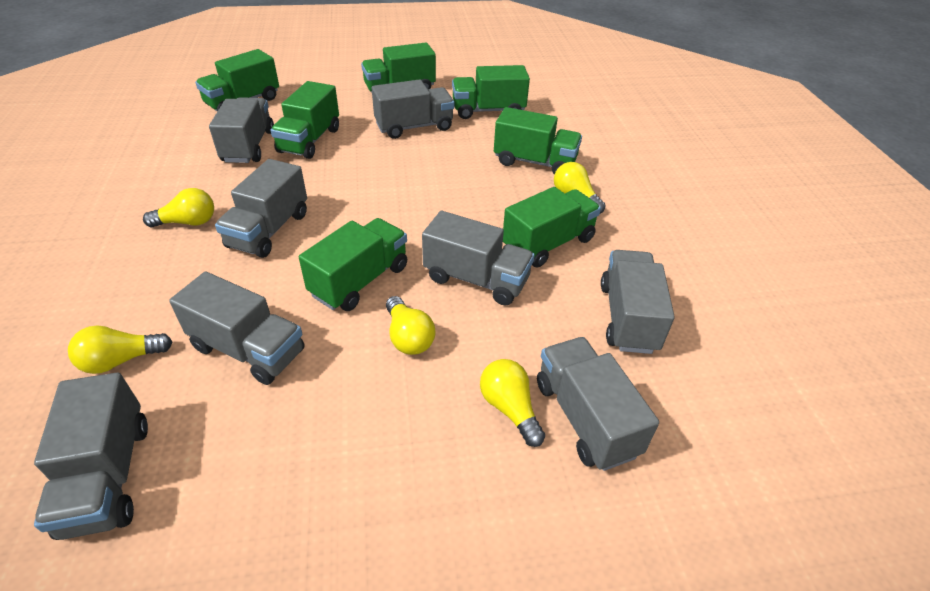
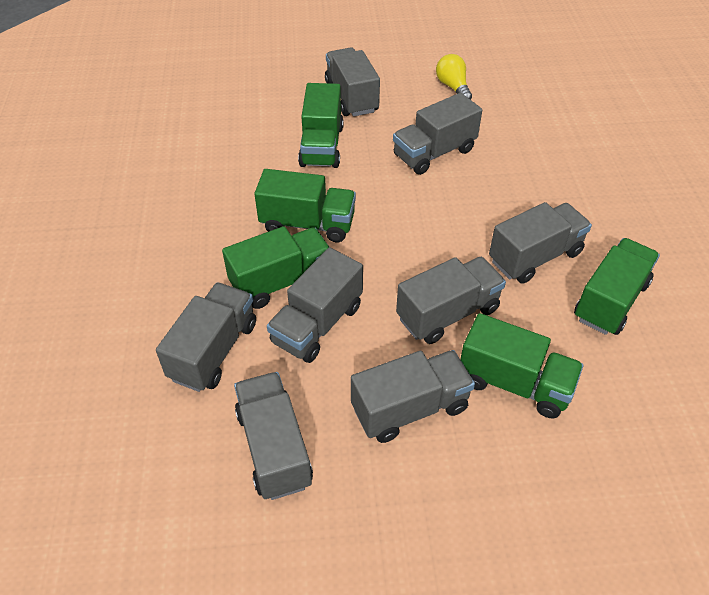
green truck: 7 -> 5
yellow light bulb: 5 -> 1

